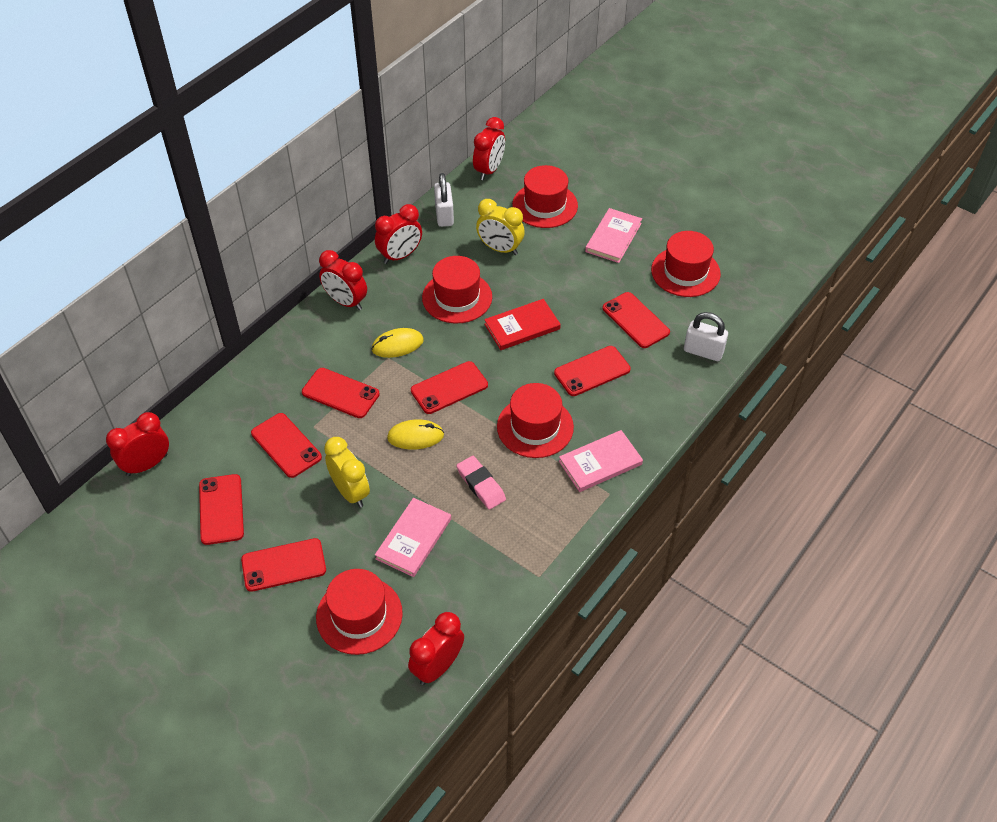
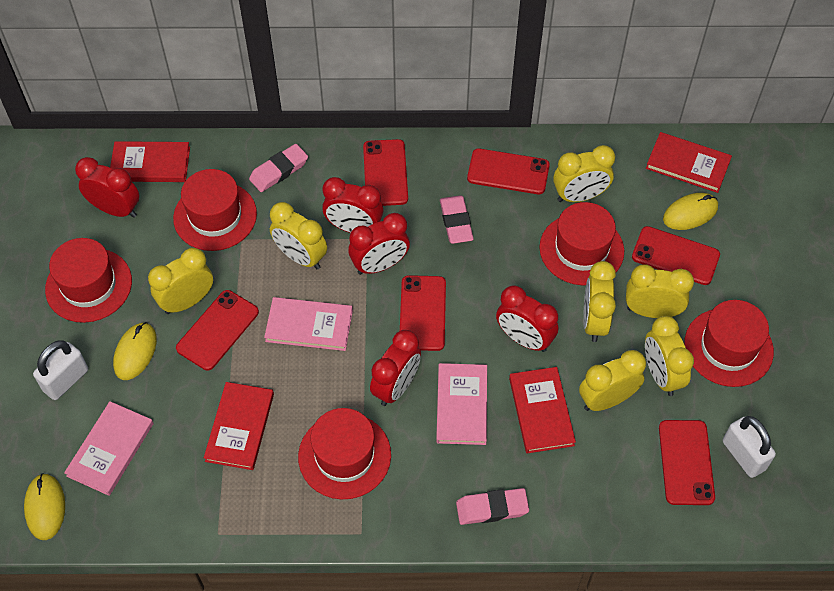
pink eraser: 1 -> 3
red book: 1 -> 4
red phone: 7 -> 6
yellow clock: 2 -> 7
yellow mouse: 2 -> 3

